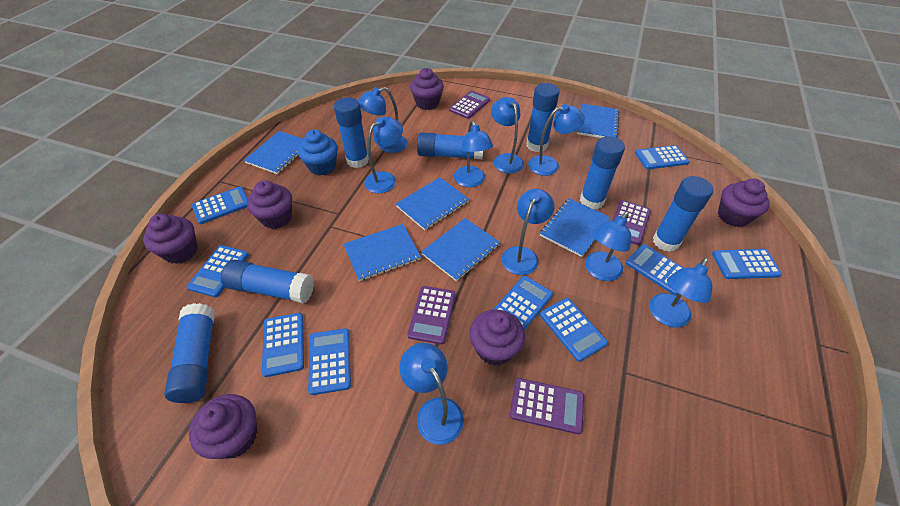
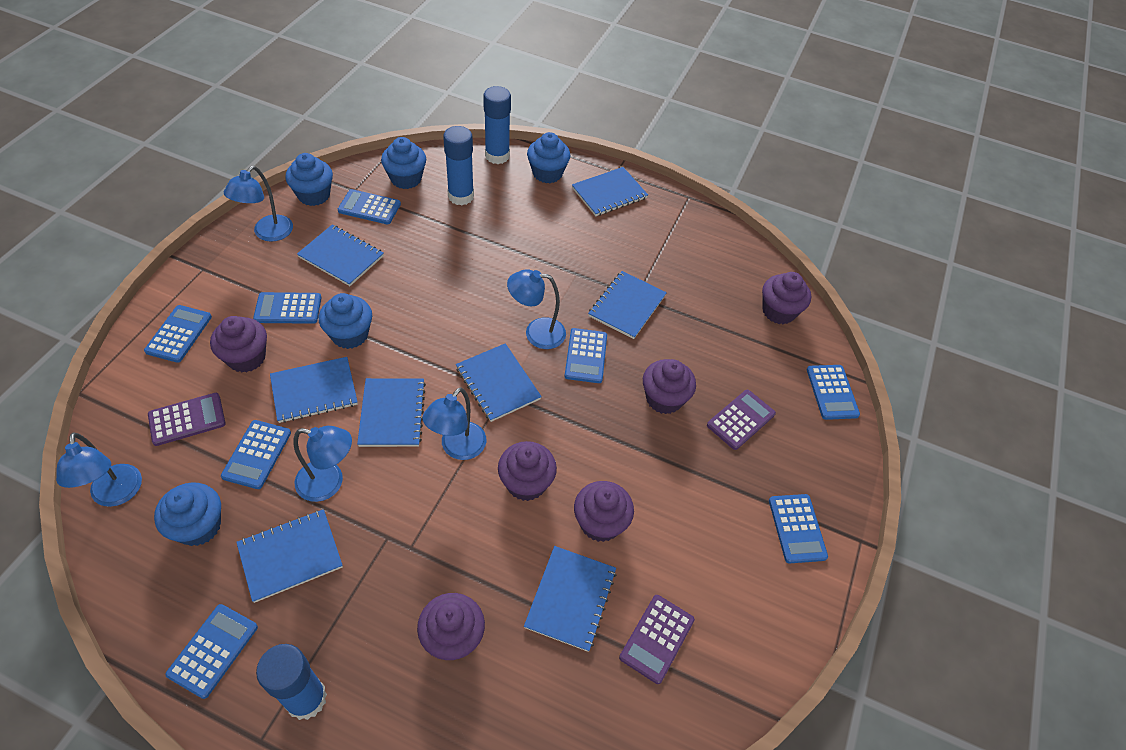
blue calculator: 9 -> 8
blue cupcake: 1 -> 5
blue glue stick: 7 -> 3
blue lamp: 9 -> 5
blue notebook: 6 -> 8
purple calculator: 4 -> 3

